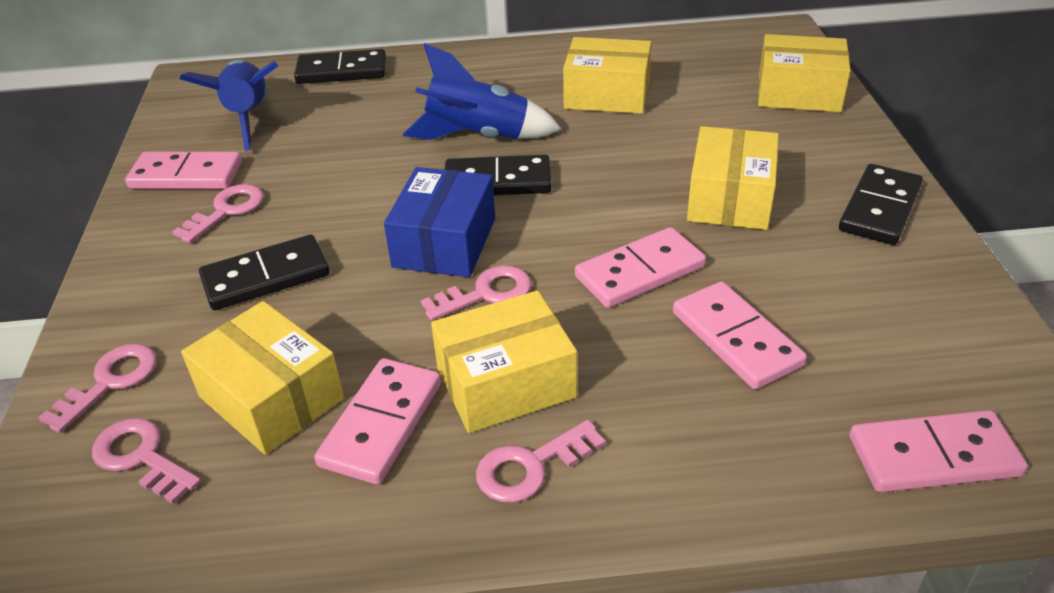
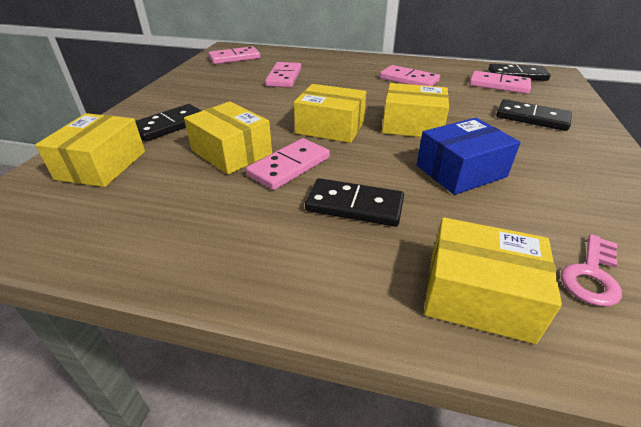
blue rocket: 2 -> 0
pink key: 5 -> 1

